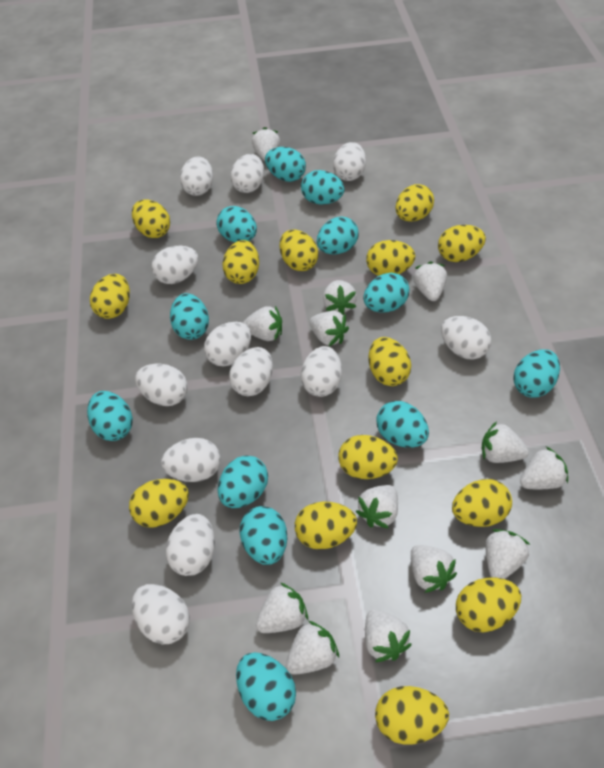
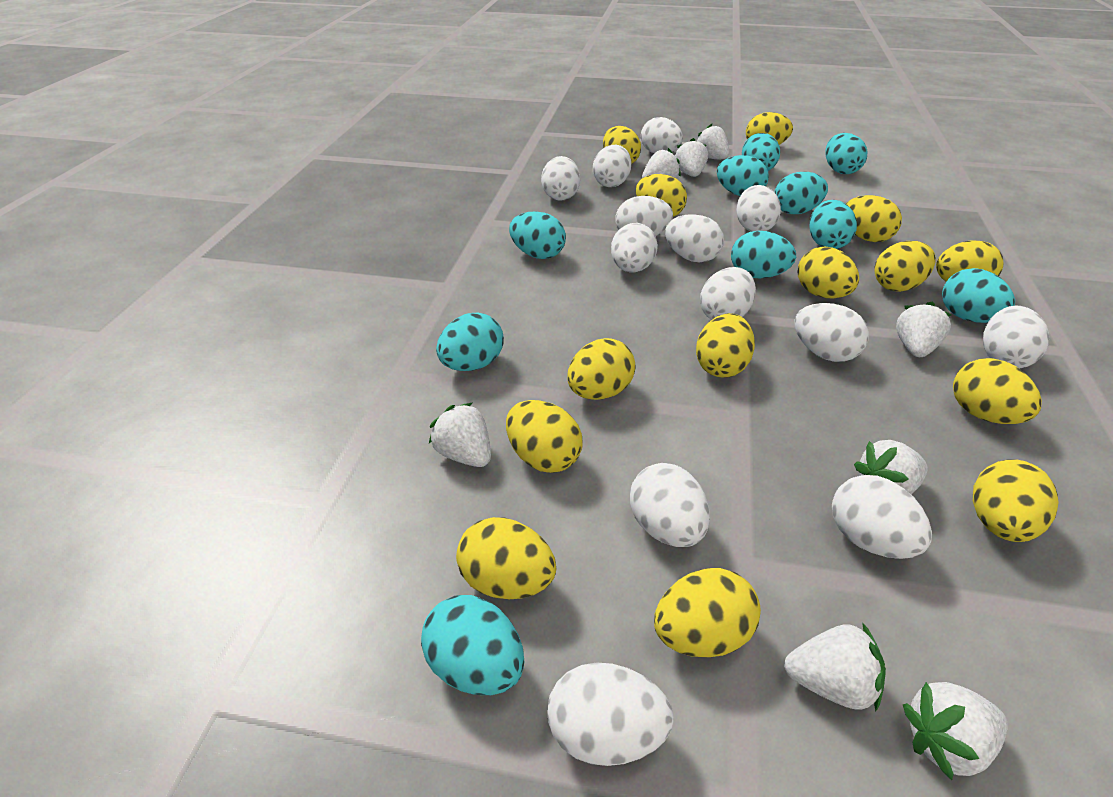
turquoise egg: 12 -> 10
white egg: 12 -> 13
white strawberry: 13 -> 8

